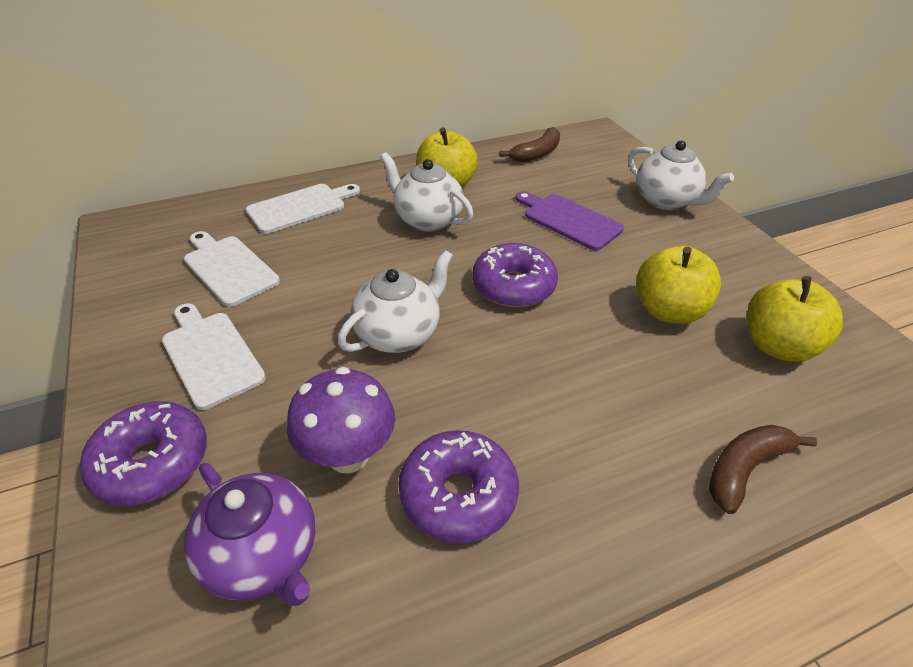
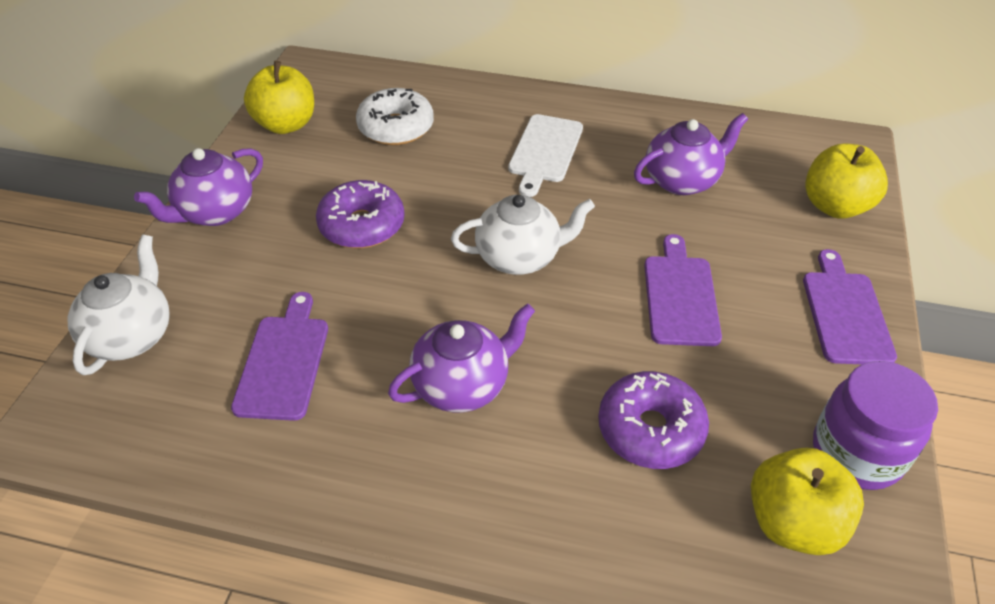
brown banana: 2 -> 0
purple cutting board: 1 -> 3
purple donut: 3 -> 2
purple jar: 0 -> 1
purple mushroom: 1 -> 0
purple teapot: 1 -> 3
white cutting board: 3 -> 1
white donut: 0 -> 1
white teapot: 3 -> 2

